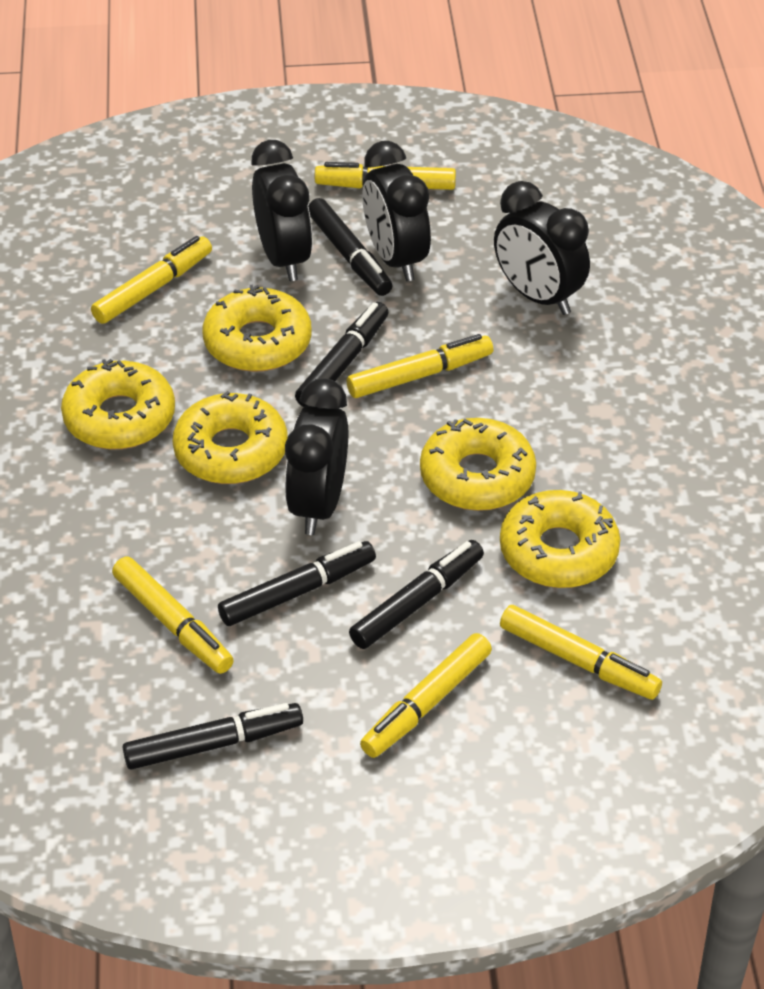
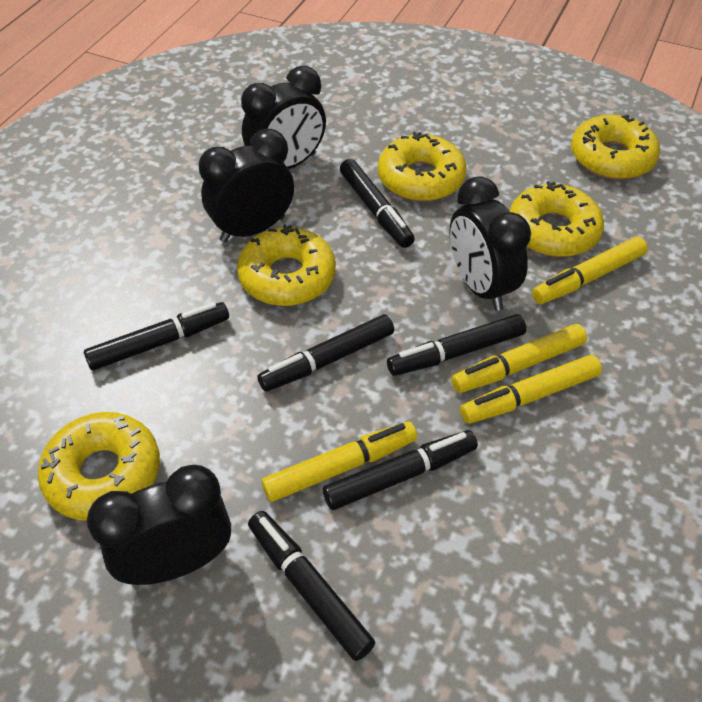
black marker: 5 -> 6
yellow marker: 6 -> 4

